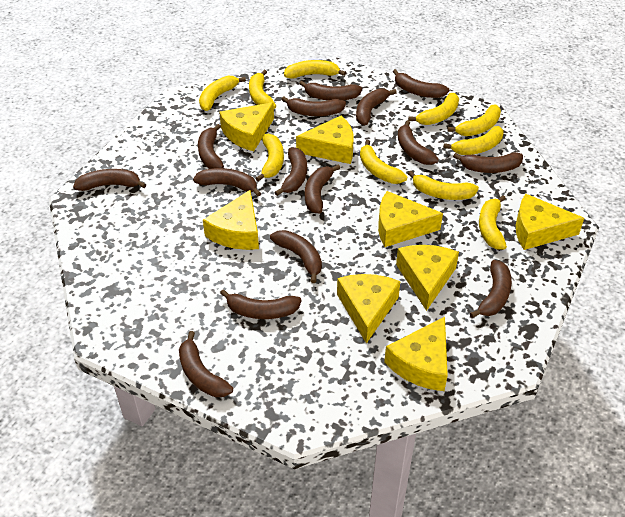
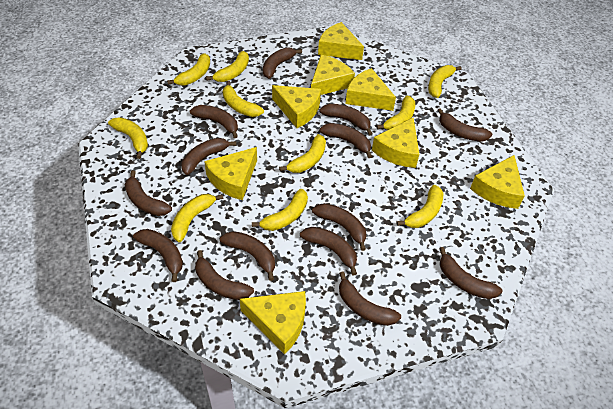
brown banana: 15 -> 14

